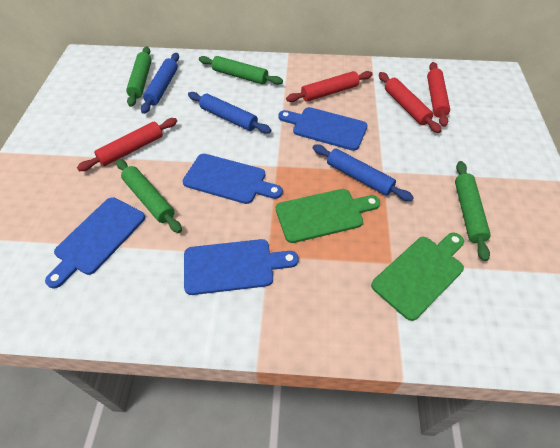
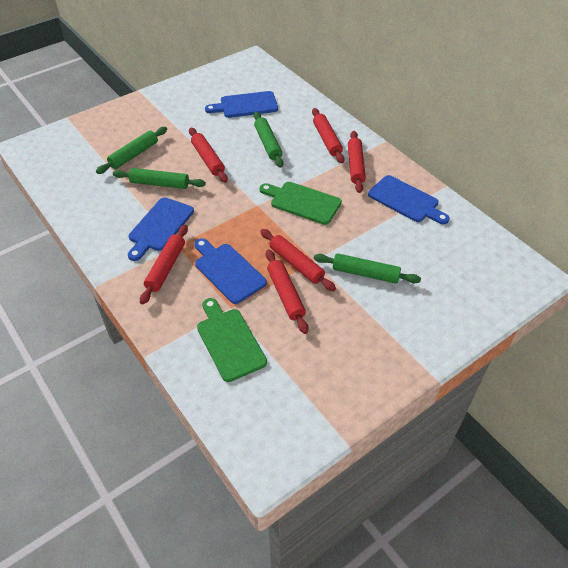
blue rolling pin: 3 -> 0
red rolling pin: 4 -> 6

